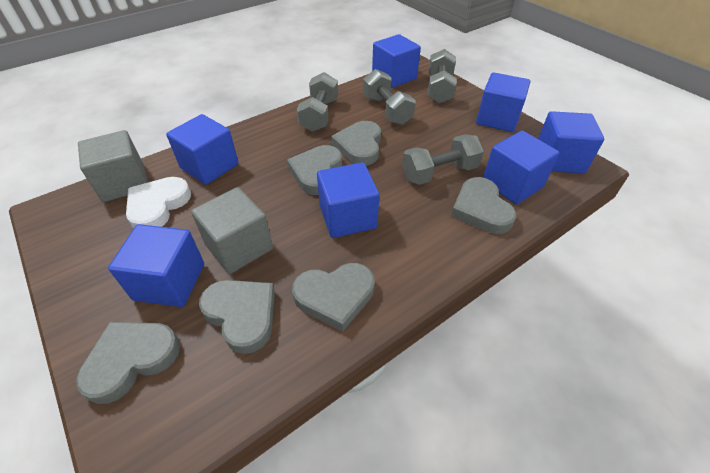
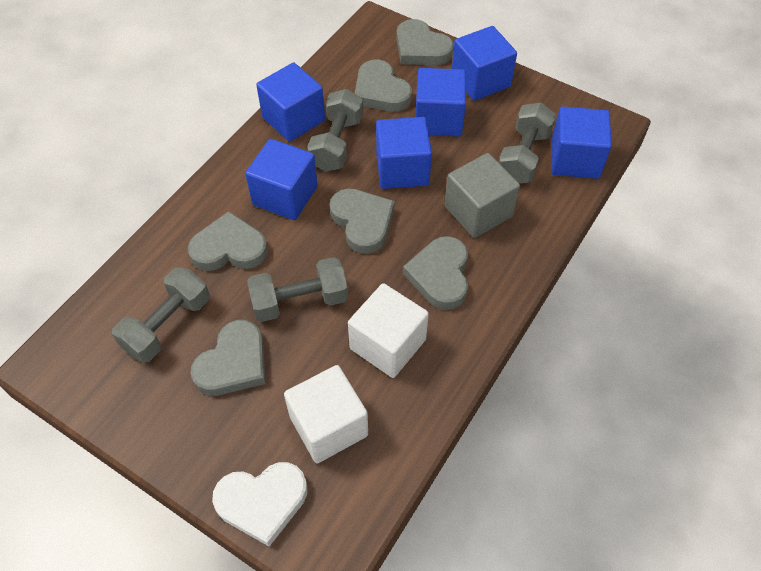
blue cube: 7 -> 6
grey cube: 2 -> 1
white cube: 0 -> 2

